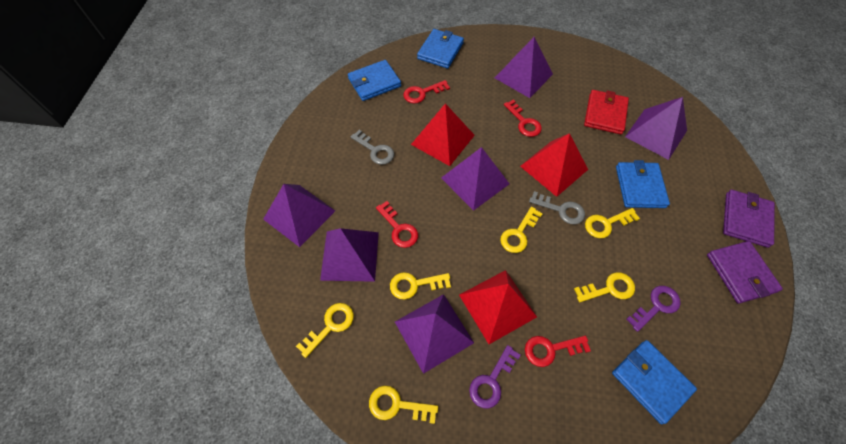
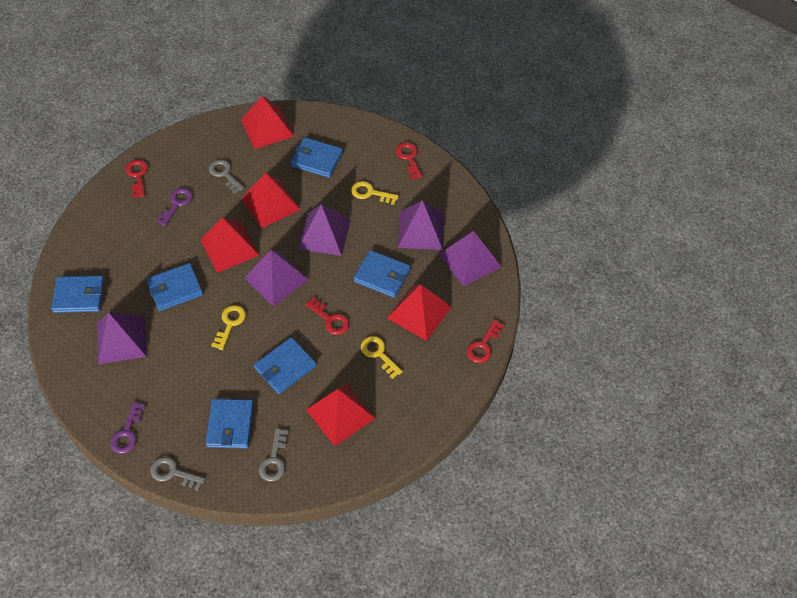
blue wallet: 4 -> 6
grey key: 2 -> 3
purple pyramid: 6 -> 5
purple wallet: 2 -> 0
red pyramid: 3 -> 5
red wallet: 1 -> 0
yellow key: 6 -> 3

